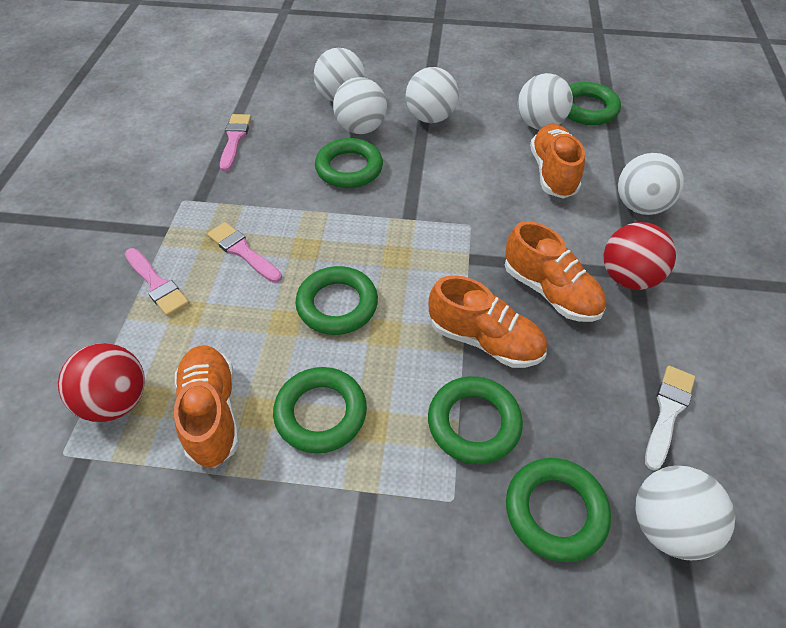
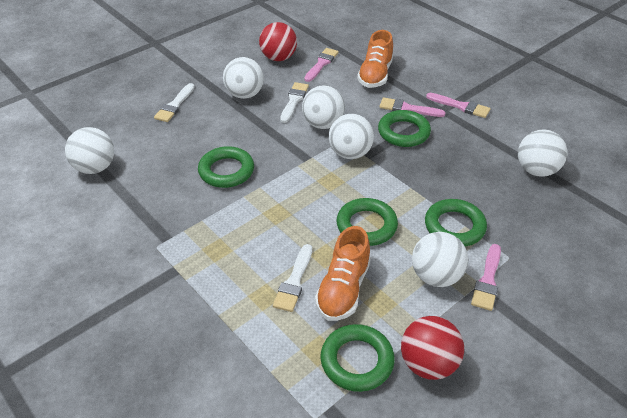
green ring: 6 -> 5
orange shoe: 4 -> 2
pink brush: 3 -> 4
white brush: 1 -> 3

